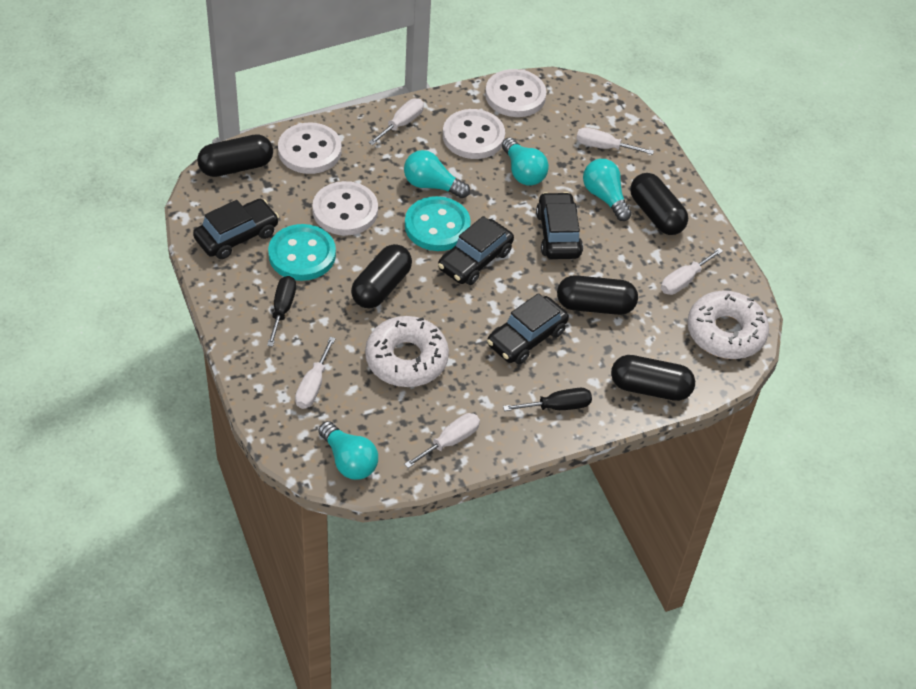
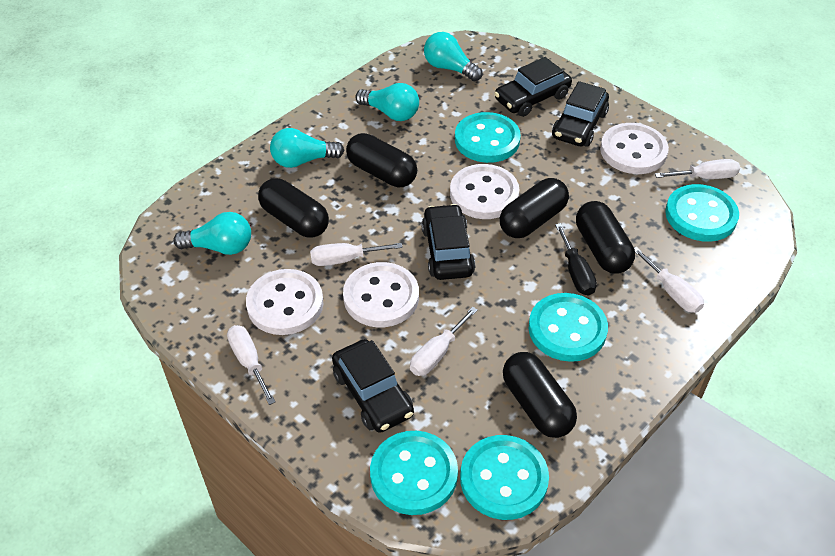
black screwdriver: 2 -> 1
turquoise button: 2 -> 5
white donut: 2 -> 0

